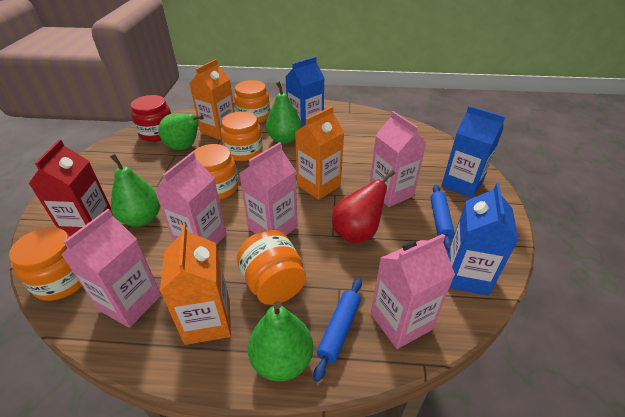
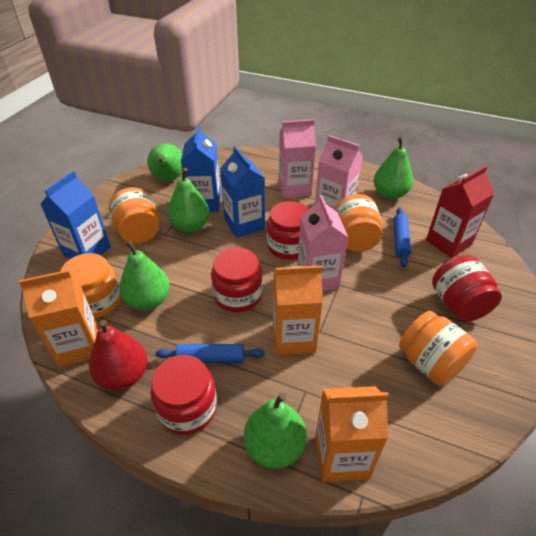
green pear: 4 -> 5
orange jar: 5 -> 4
pink carton: 5 -> 3
red jar: 1 -> 4

